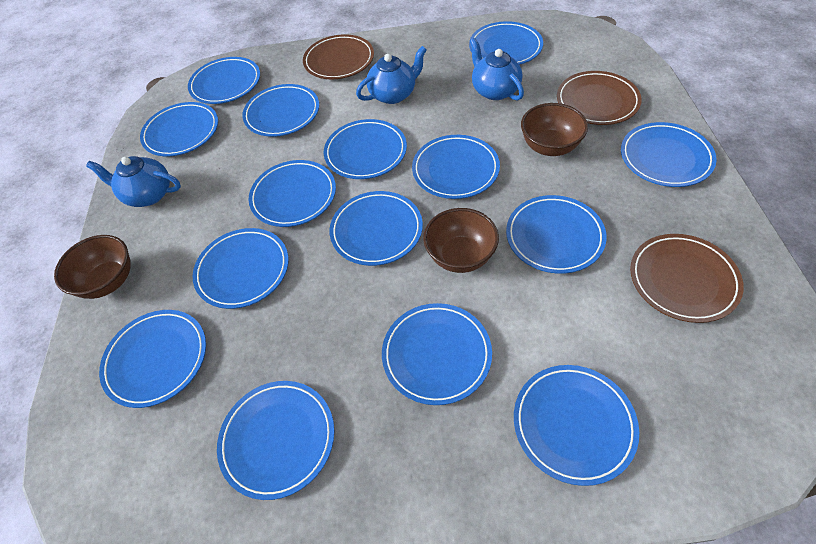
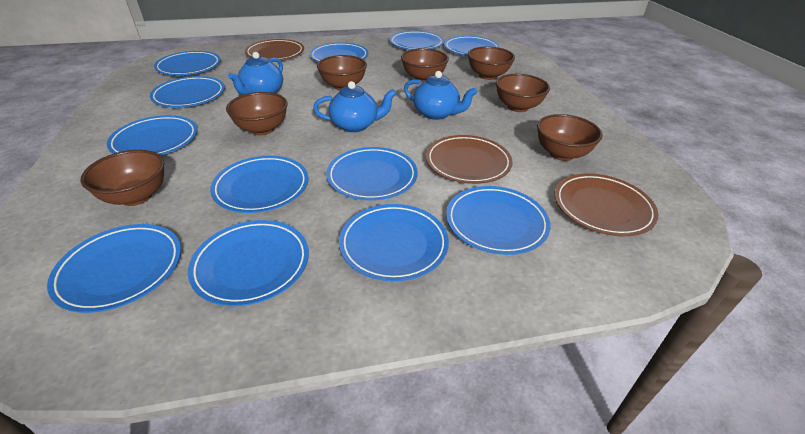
blue plate: 15 -> 12
brown bowl: 3 -> 7

